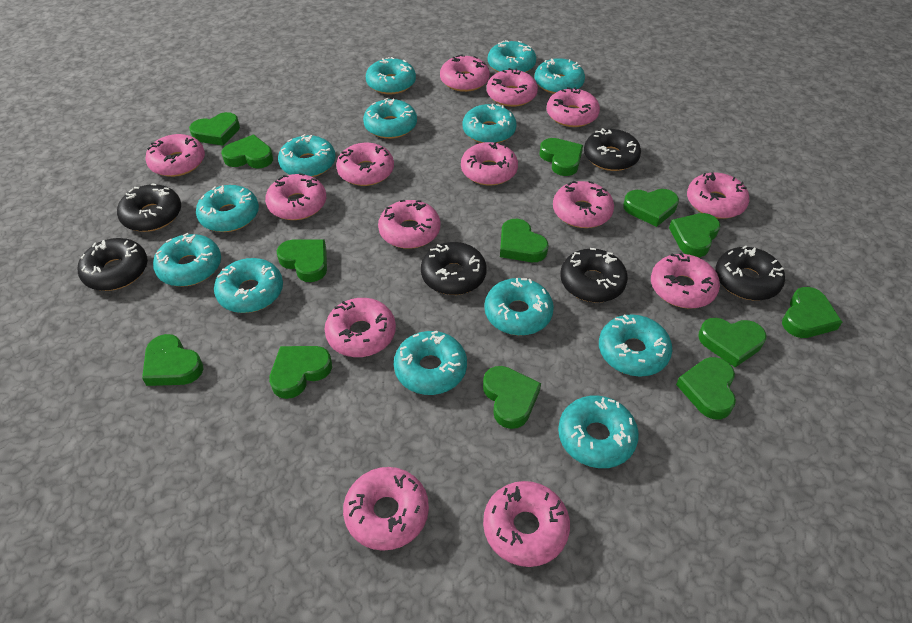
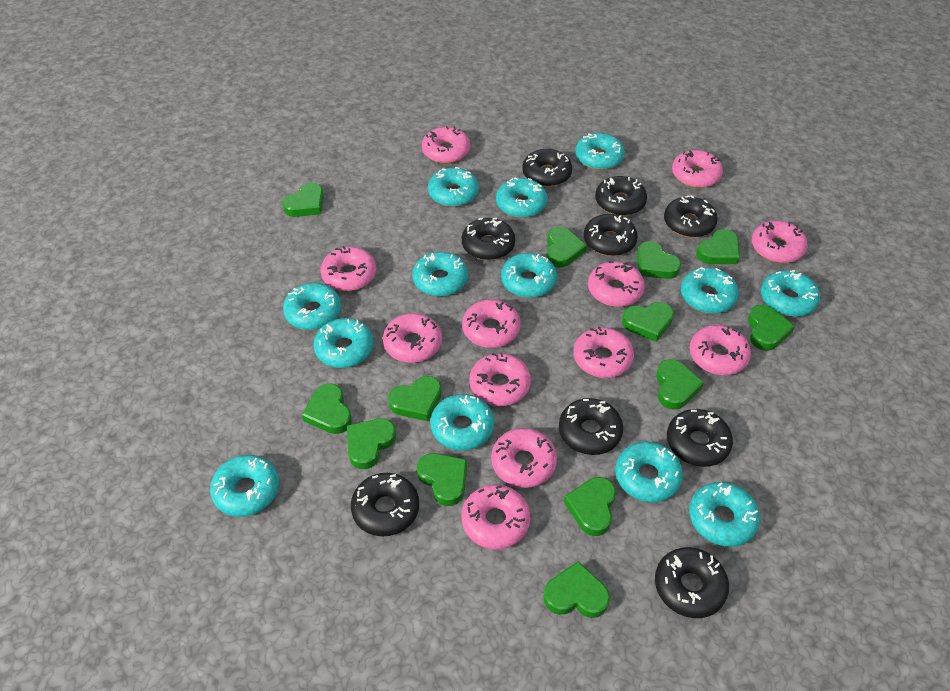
black donut: 6 -> 9
pink donut: 14 -> 12

